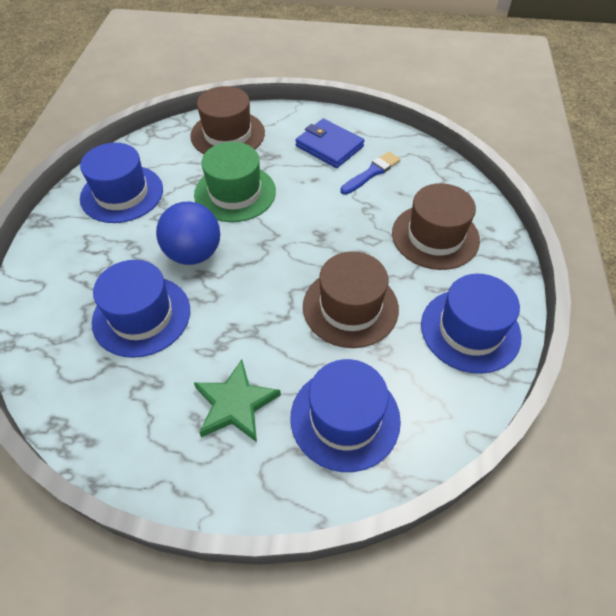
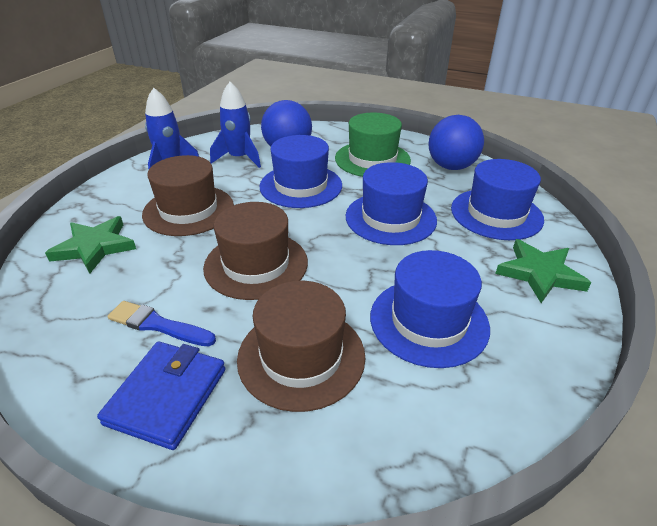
blue ball: 1 -> 2
blue rocket: 0 -> 2
green star: 1 -> 2

